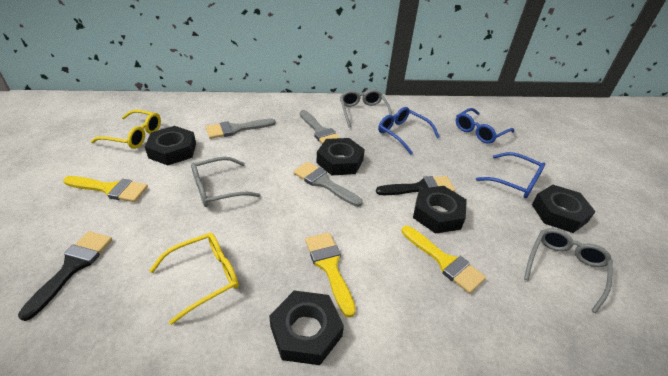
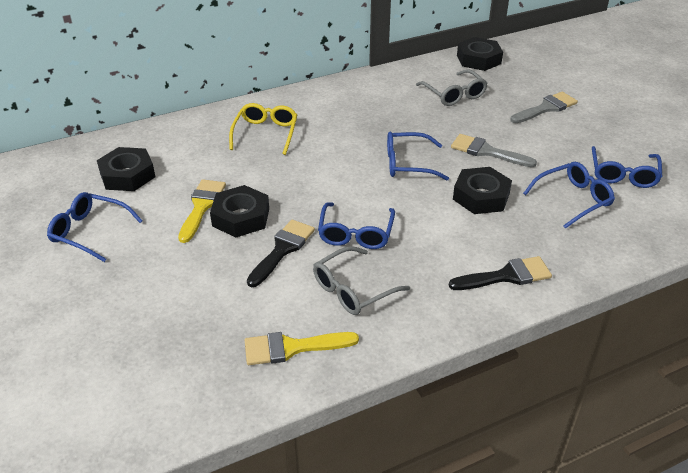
black nut: 5 -> 4
blue glasses: 3 -> 5
grey brush: 3 -> 2
grey glasses: 3 -> 2
yellow brush: 3 -> 2
yellow glasses: 2 -> 1

